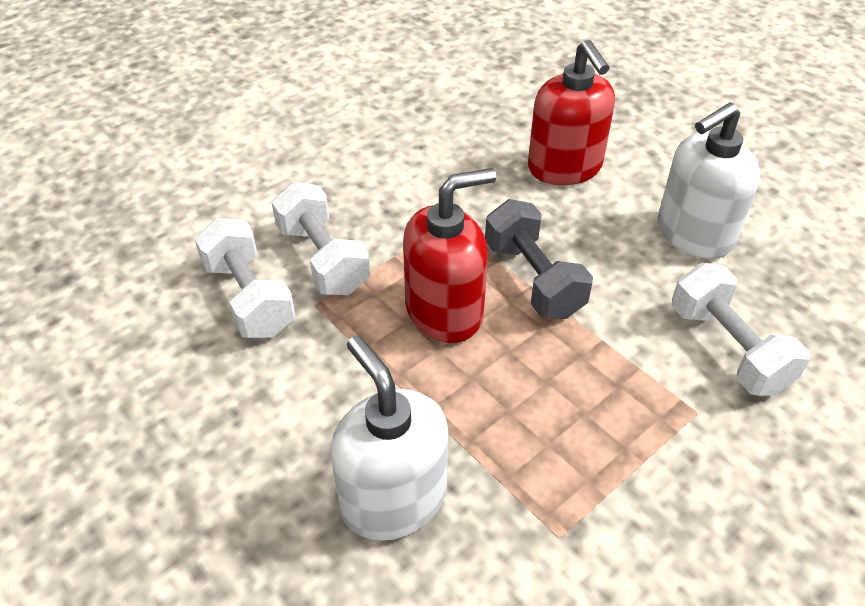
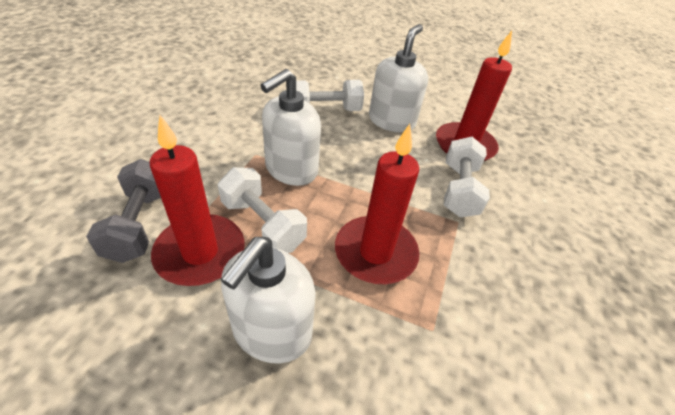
red candle: 0 -> 3
red soap dispenser: 2 -> 0
white soap dispenser: 2 -> 3

